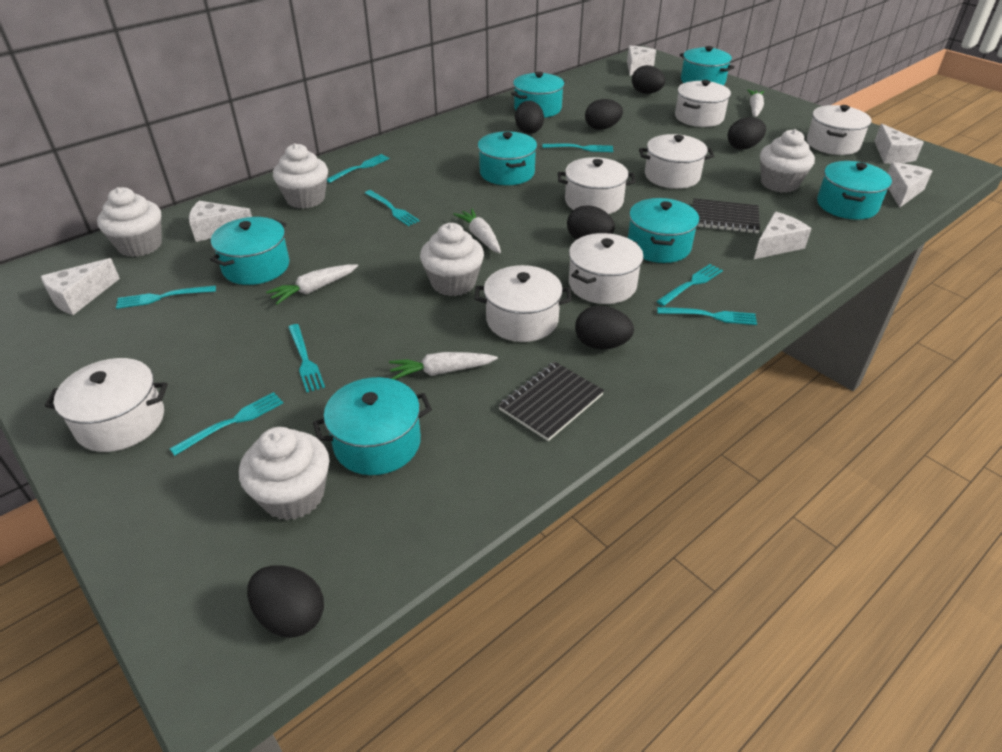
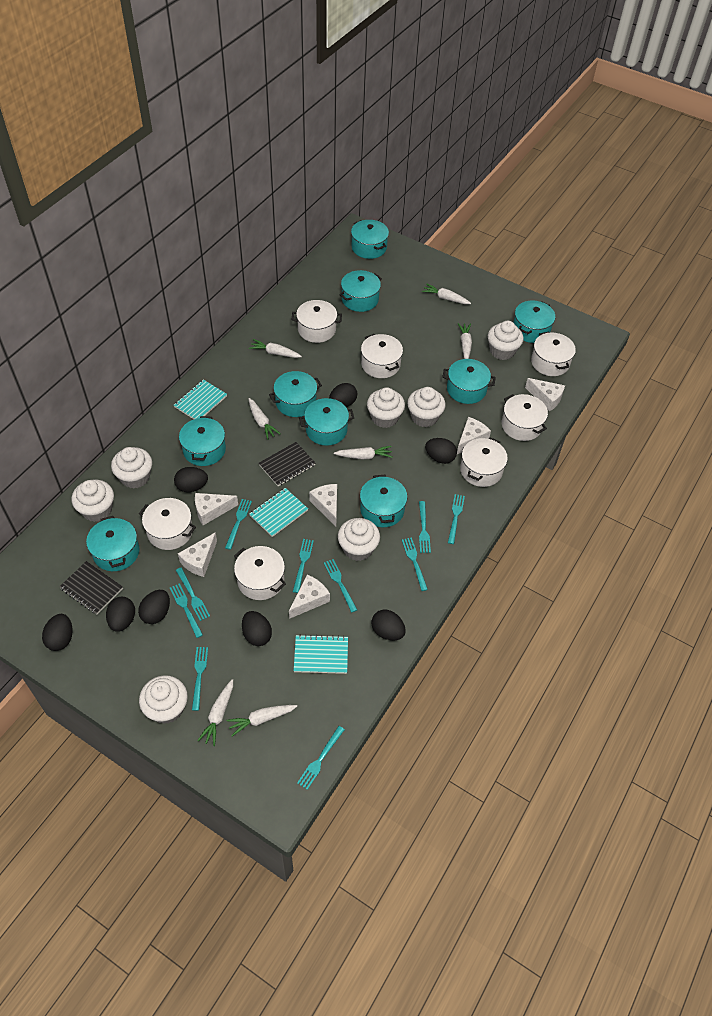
black egg: 7 -> 8
turquoise fork: 8 -> 10
turquoise notebook: 0 -> 3
turquoise pot: 7 -> 9
white carrot: 4 -> 7
white cupcake: 5 -> 7

